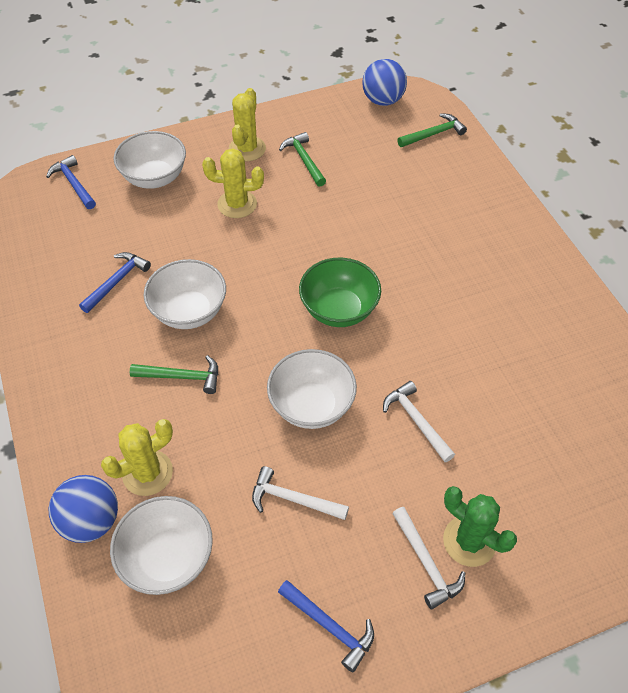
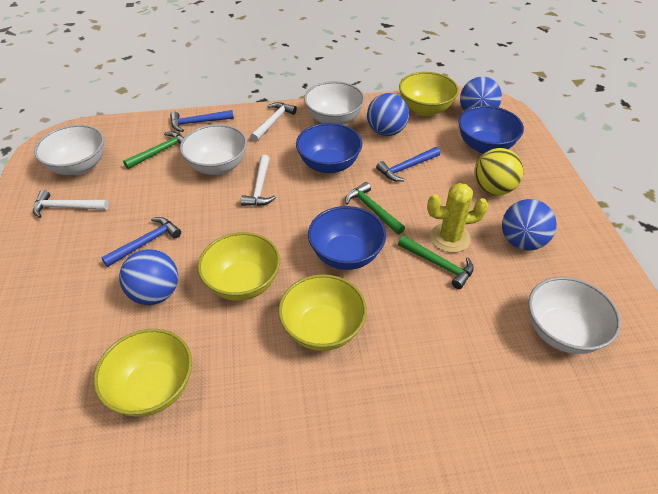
blue ball: 2 -> 4
blue bowl: 0 -> 3
green bowl: 1 -> 0
green cactus: 1 -> 0
yellow ball: 0 -> 1
yellow bowl: 0 -> 4
yellow cactus: 3 -> 1

